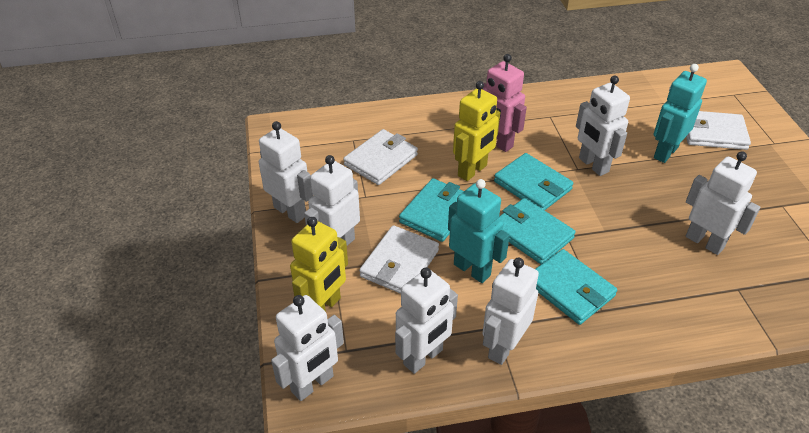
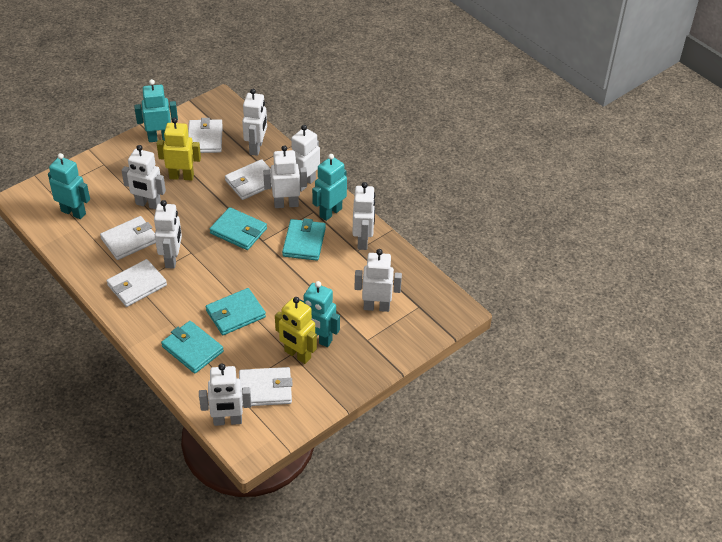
pink robot: 1 -> 0
turquoise robot: 2 -> 4
white robot: 7 -> 8
white wallet: 3 -> 5

